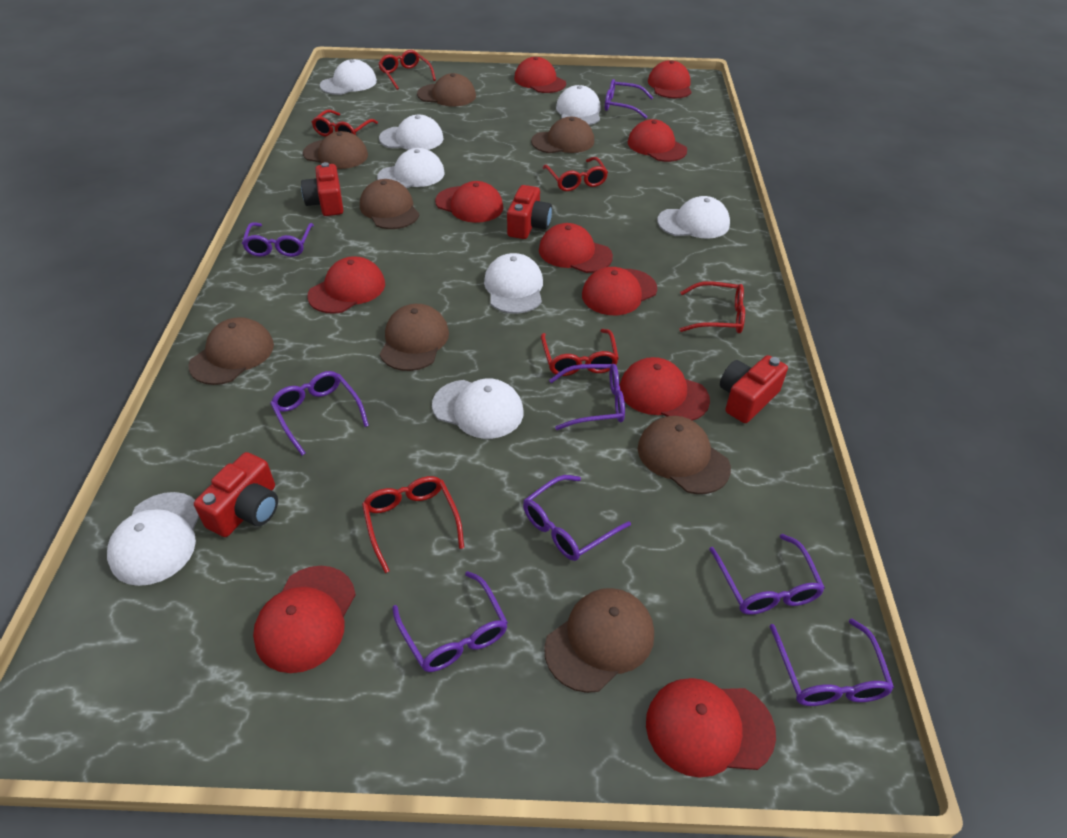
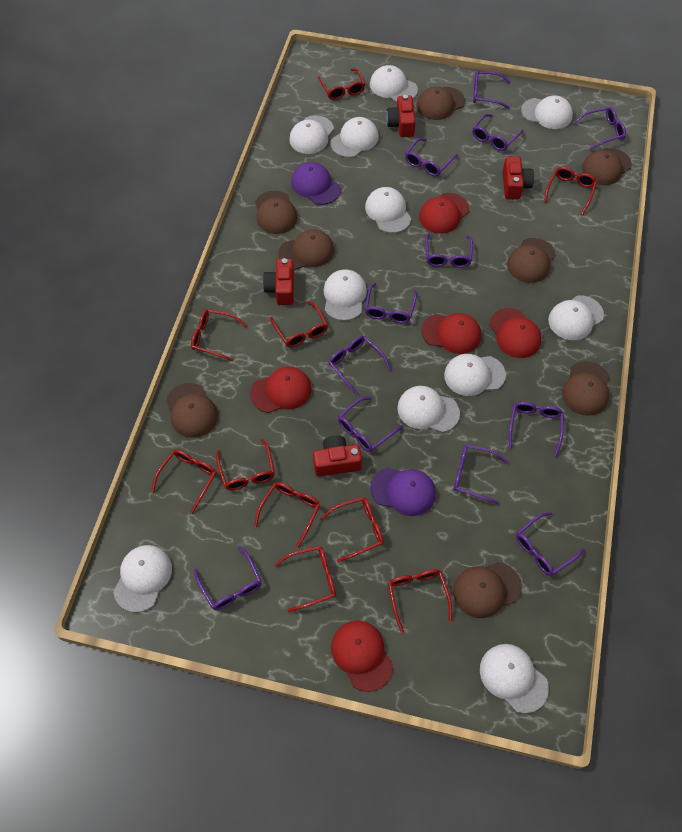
purple cap: 0 -> 2
purple glasses: 8 -> 12
red cap: 10 -> 5
red glasses: 6 -> 10
white cap: 8 -> 11

